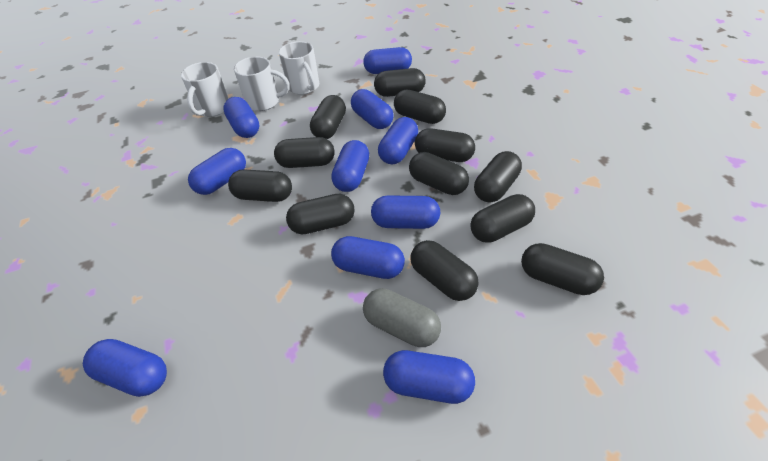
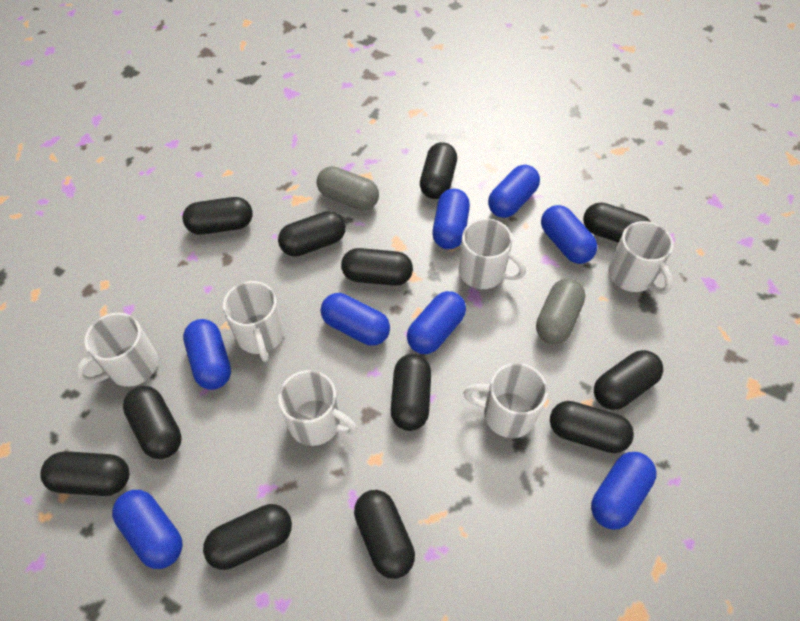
blue capsule: 10 -> 8
grey capsule: 1 -> 2
white mug: 3 -> 6

